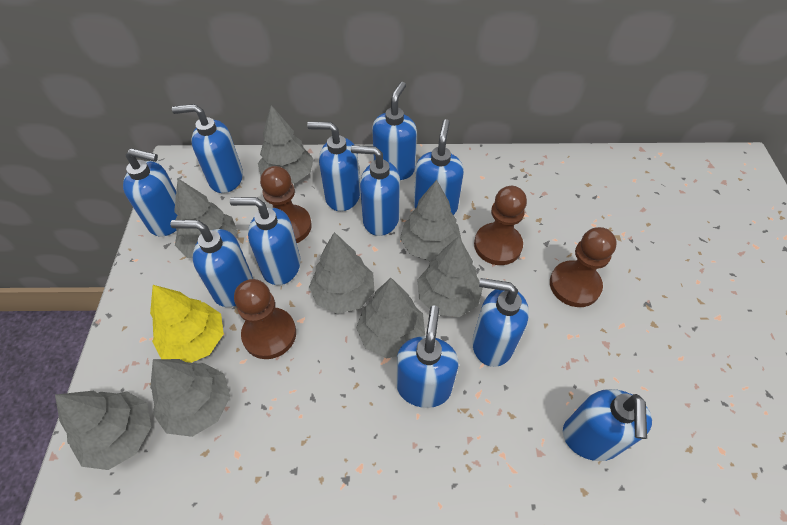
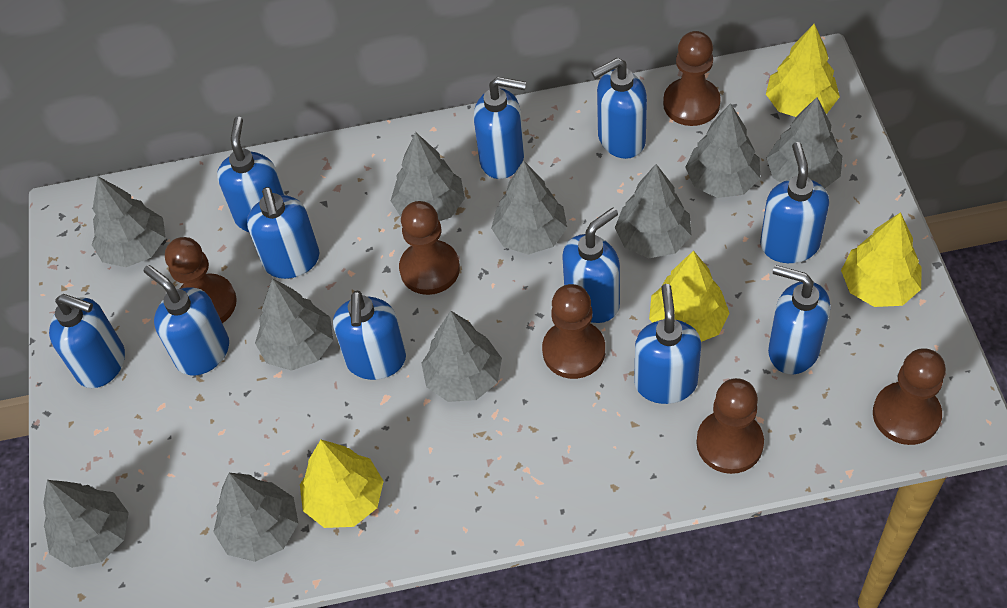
brown pawn: 4 -> 6
grey tree: 8 -> 10
yellow tree: 1 -> 4

